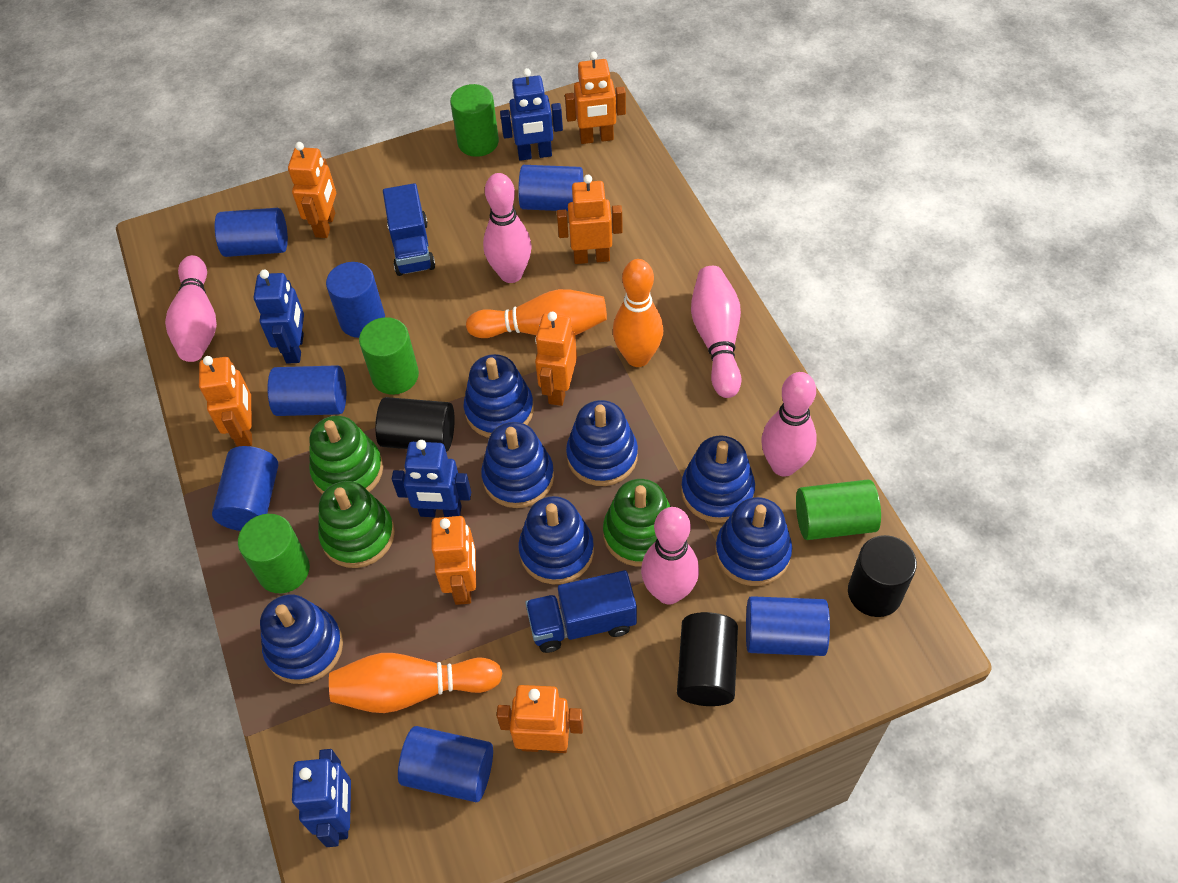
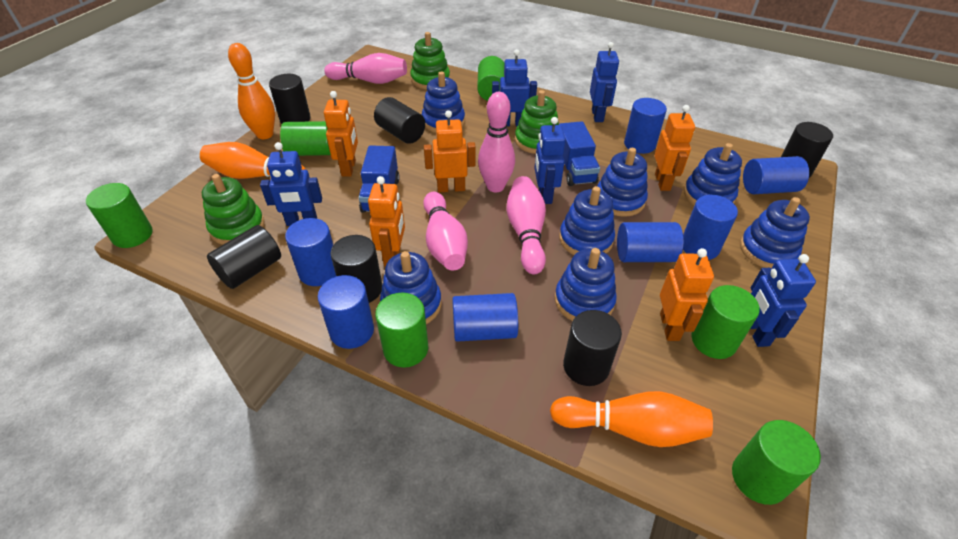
black cylinder: 3 -> 6
blue robot: 4 -> 5
green cylinder: 4 -> 6
orange robot: 7 -> 5
pink bowling pin: 5 -> 4

